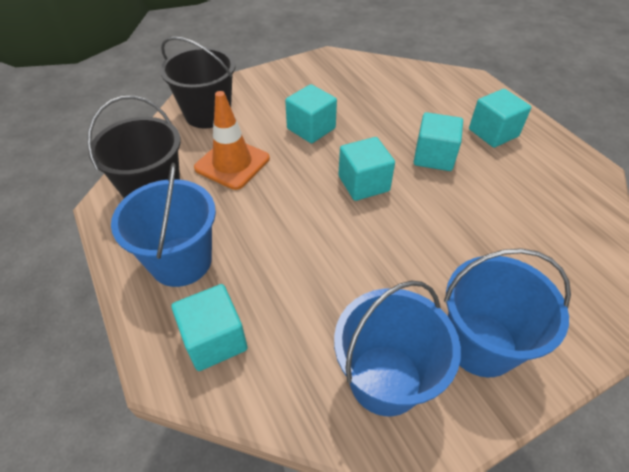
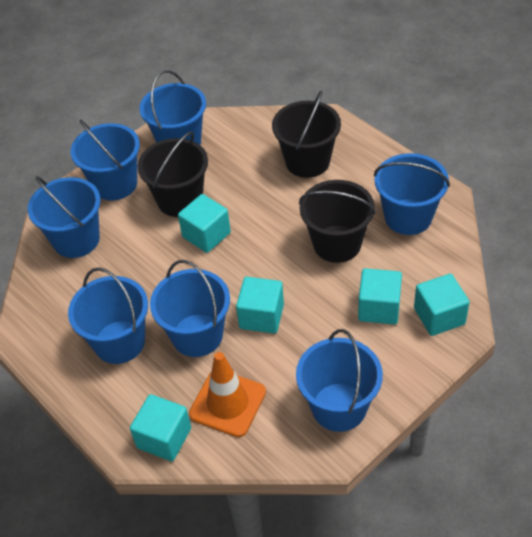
black bucket: 2 -> 3
blue bucket: 3 -> 7

